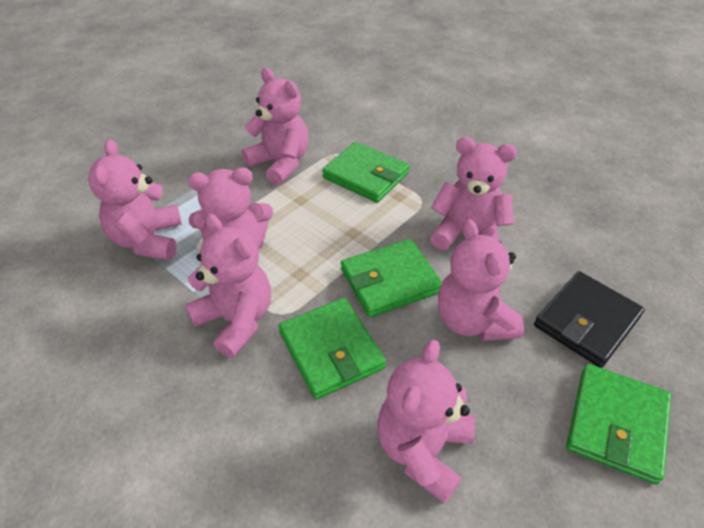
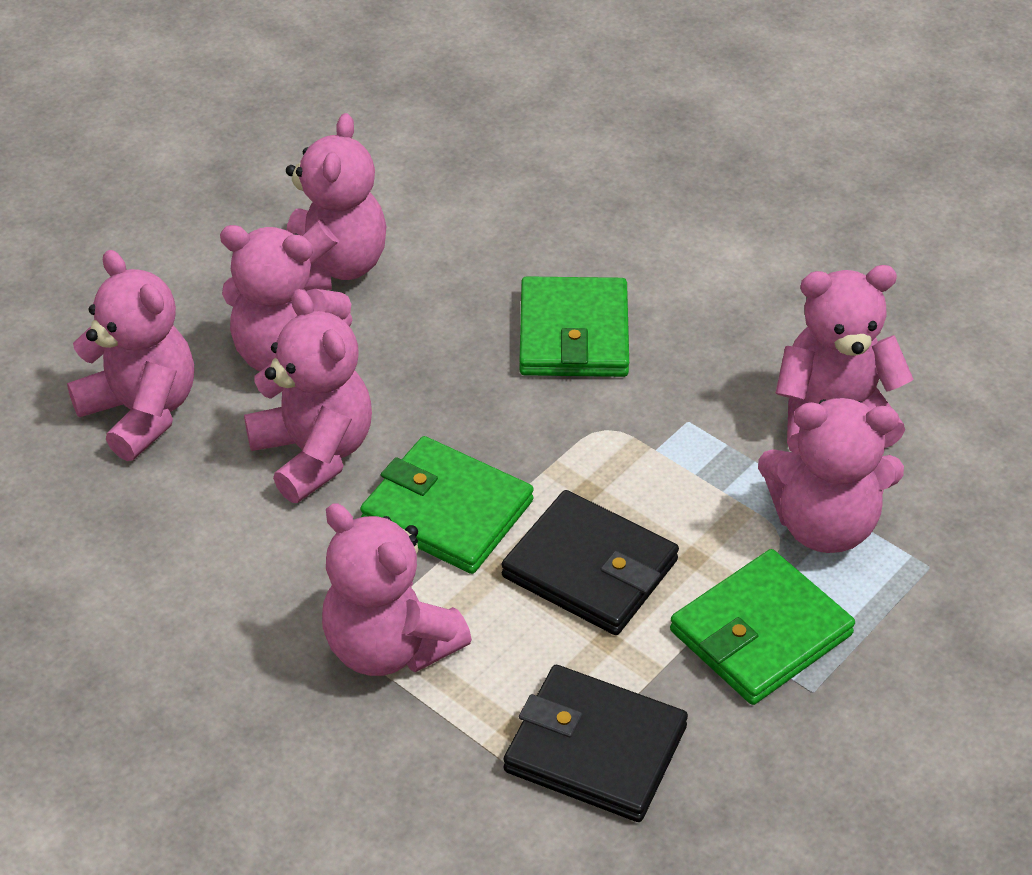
black wallet: 1 -> 2
green wallet: 4 -> 3

